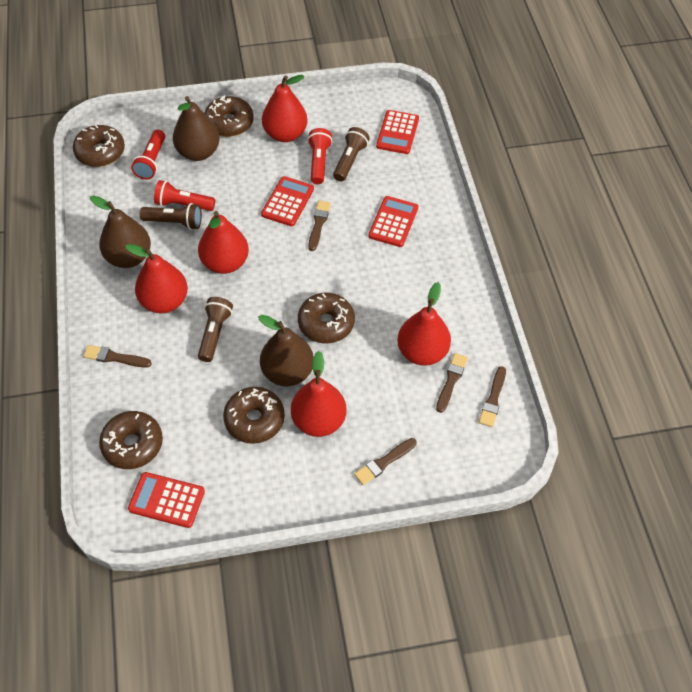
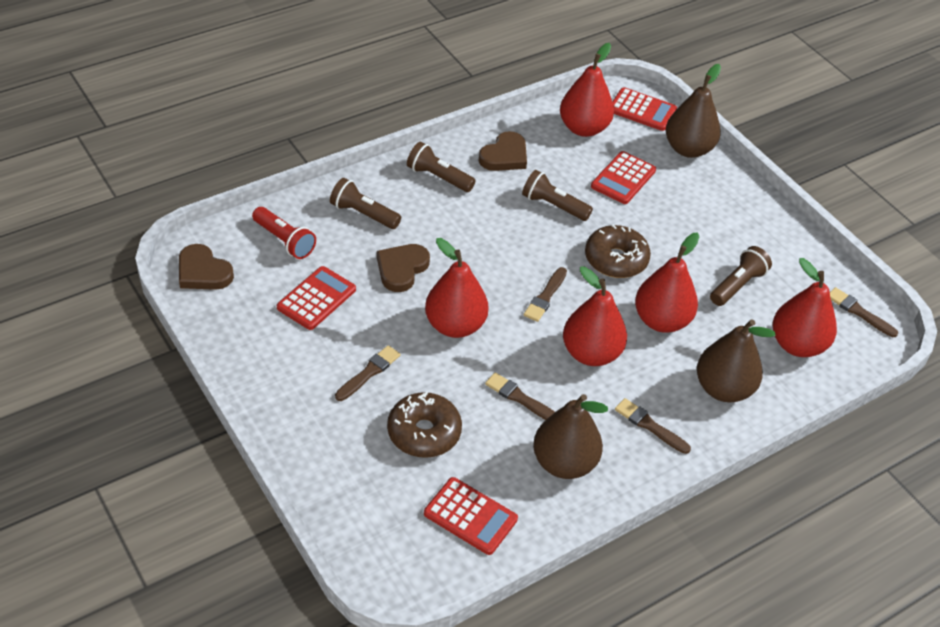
brown donut: 5 -> 2
brown flashlight: 3 -> 4
brown heart: 0 -> 3
red flashlight: 3 -> 1

